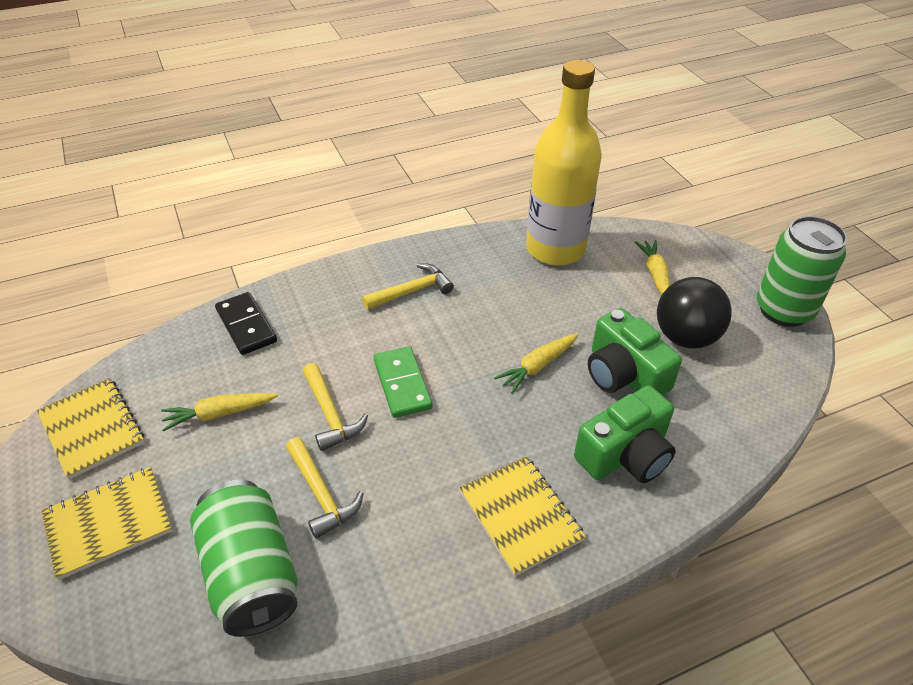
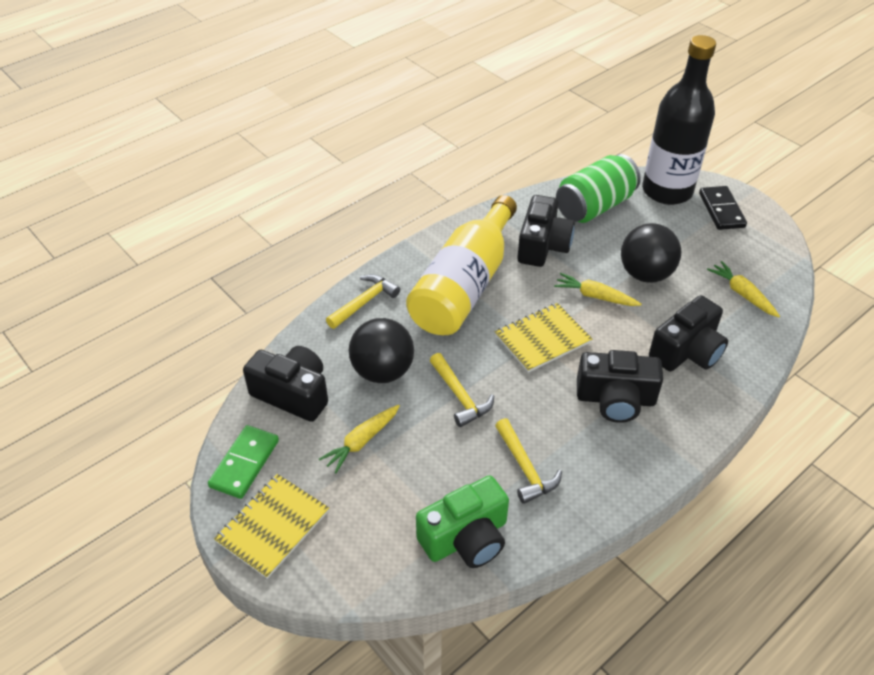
black ball: 1 -> 2
black bottle: 0 -> 1
black camera: 0 -> 4
green camera: 2 -> 1
green can: 2 -> 1
yellow notebook: 3 -> 2

